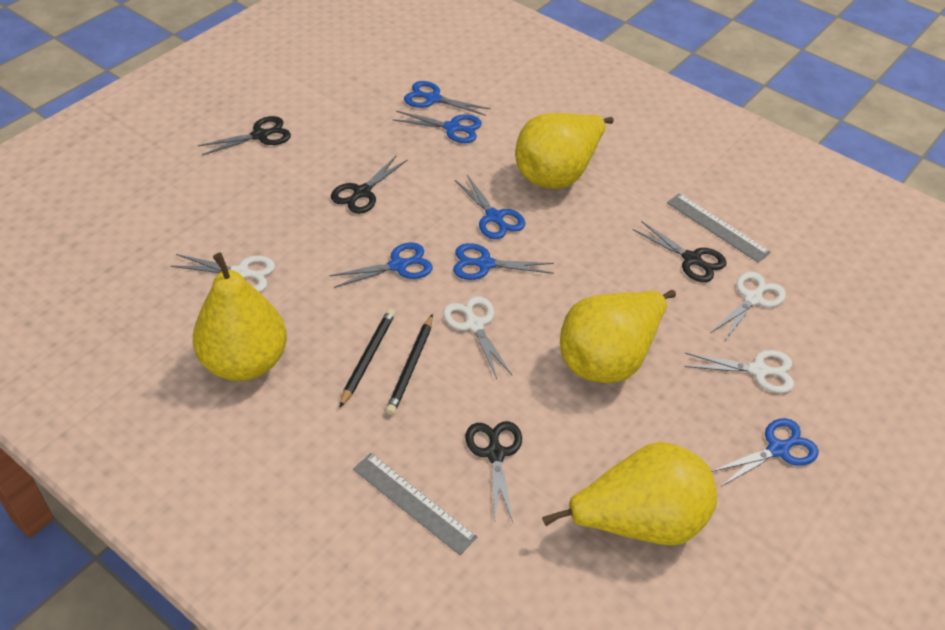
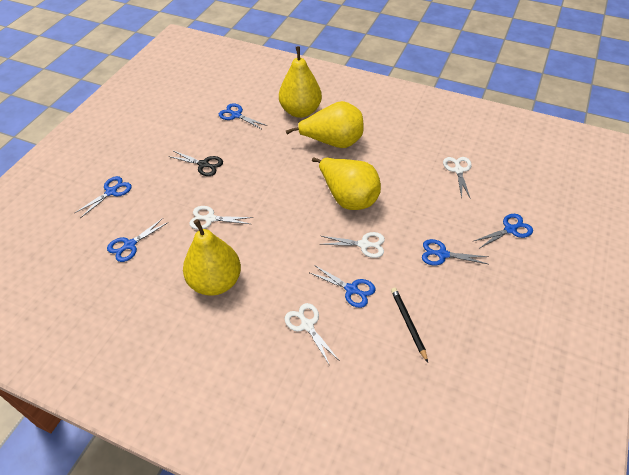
black pencil: 2 -> 1
black scissors: 4 -> 1
grey ruler: 2 -> 0

